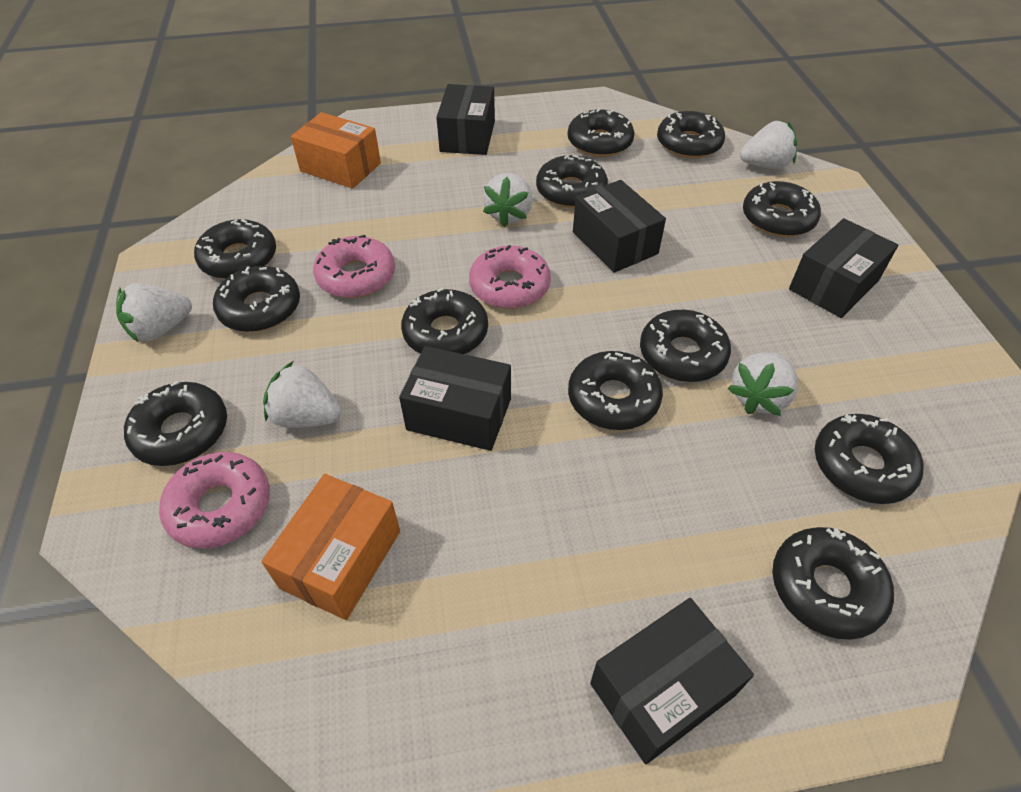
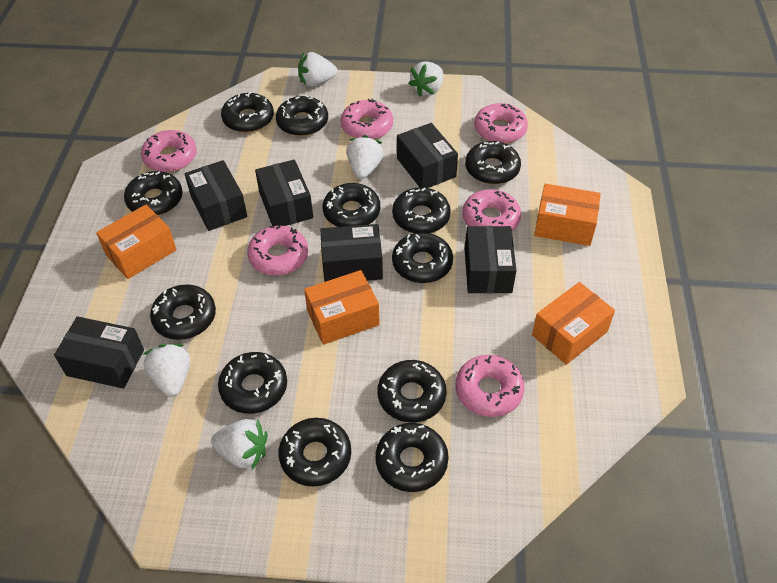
black box: 5 -> 6
orange box: 2 -> 4
pink donut: 3 -> 6

